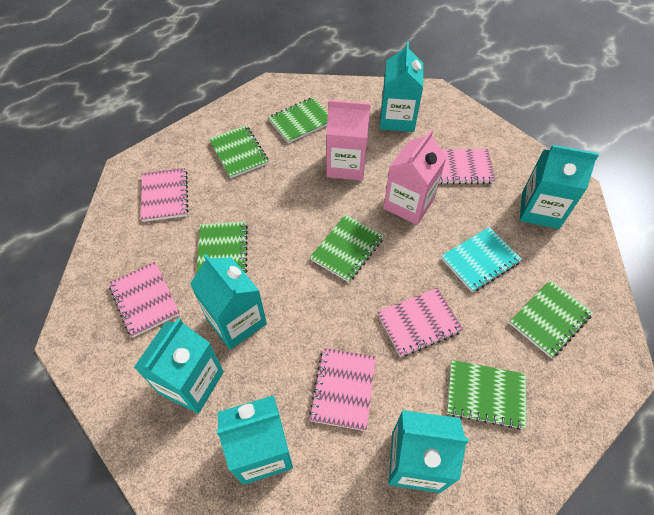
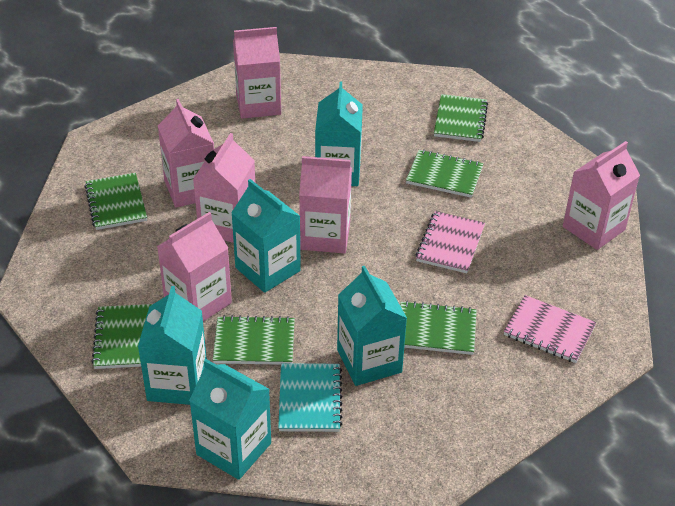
pink carton: 2 -> 6
pink notebook: 5 -> 2
turquoise carton: 6 -> 5

